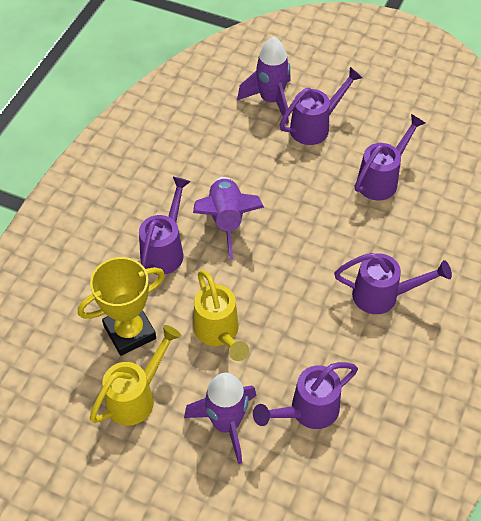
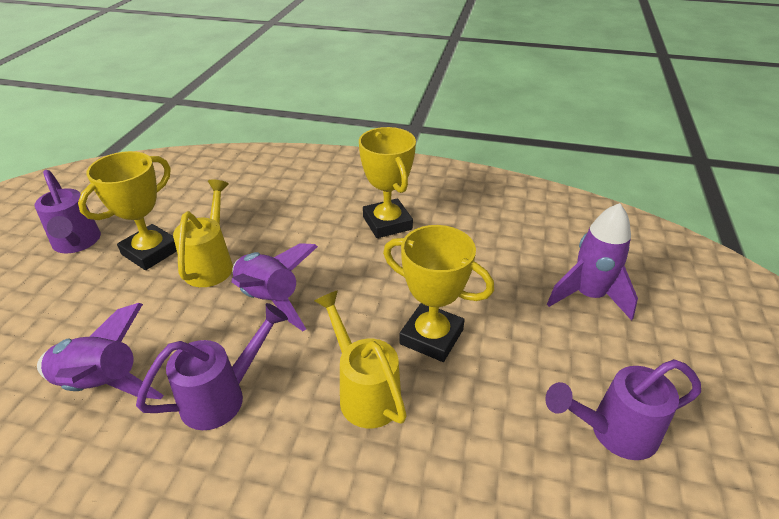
purple watering can: 5 -> 3
yellow trophy: 1 -> 3

